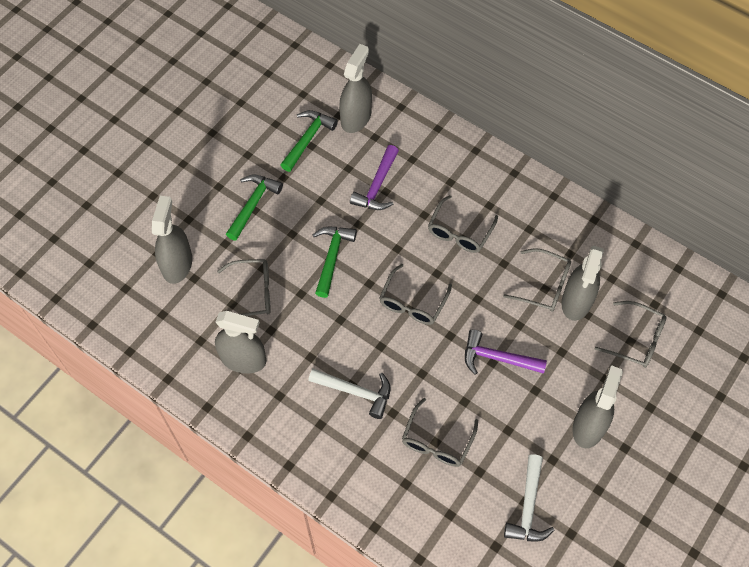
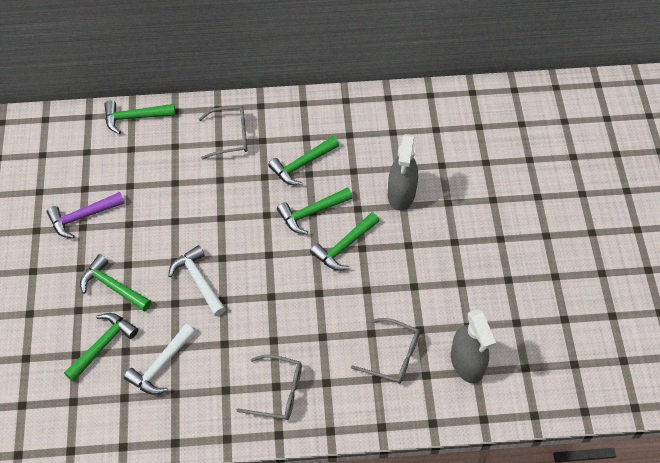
green hammer: 3 -> 6
grey glasses: 6 -> 3
grey spray bottle: 5 -> 2
purple hammer: 2 -> 1

